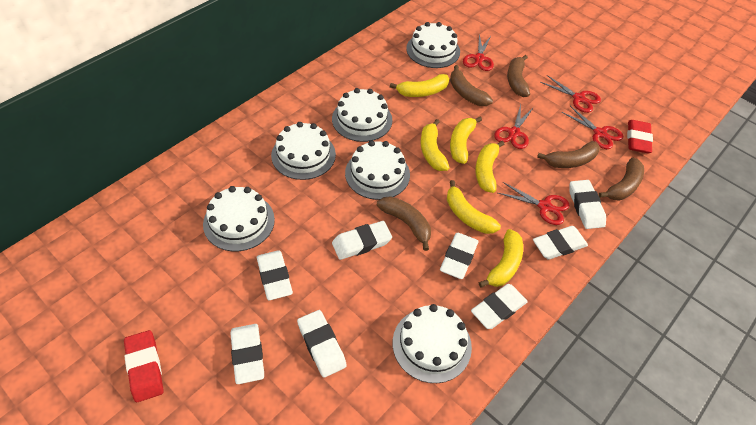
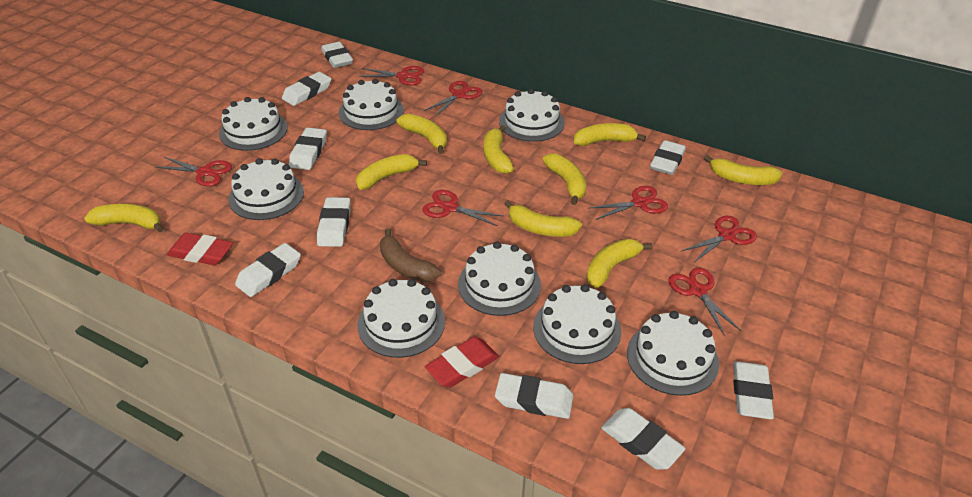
brown banana: 5 -> 1
red scissors: 5 -> 7
white cake: 6 -> 8
white eraser: 8 -> 9
yellow banana: 6 -> 9

